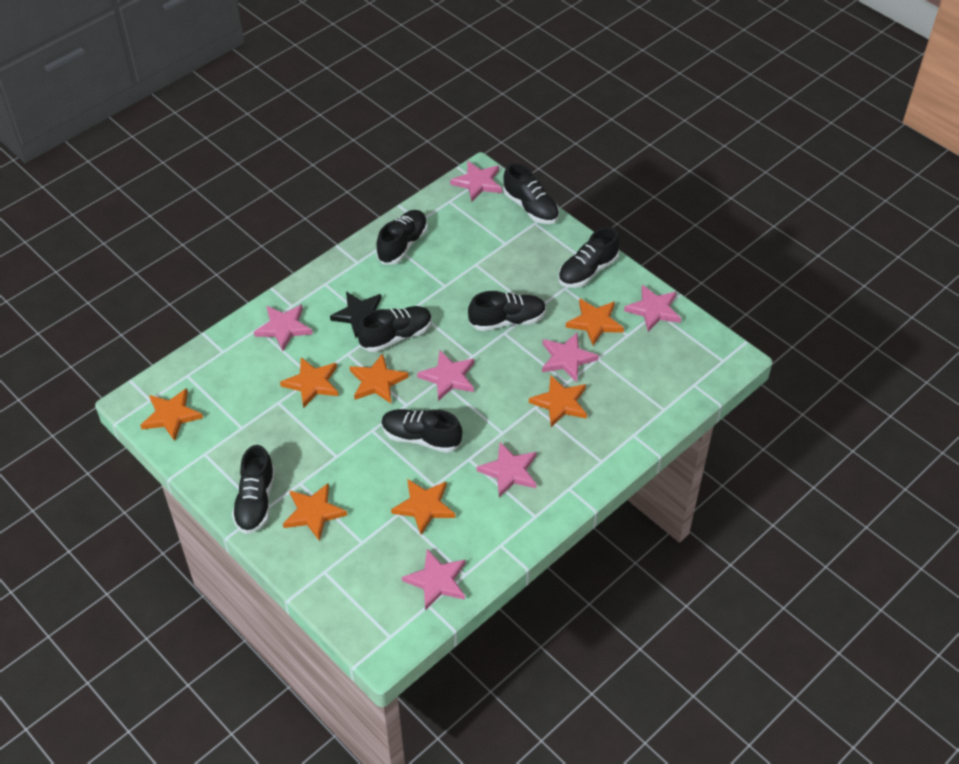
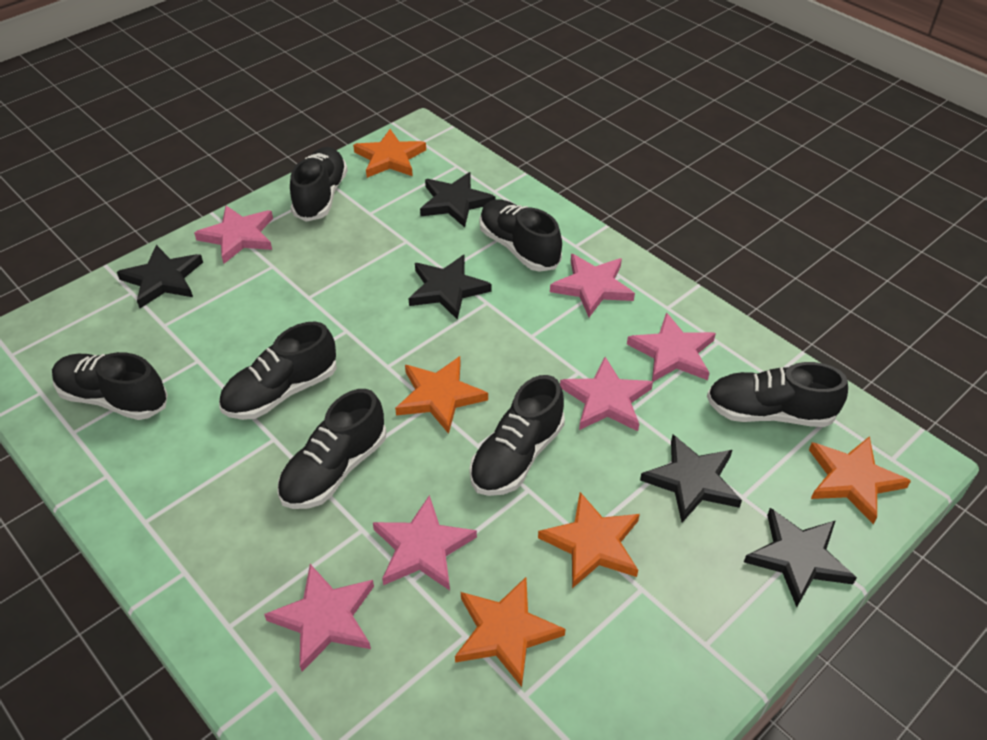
black star: 1 -> 5
orange star: 7 -> 5
pink star: 7 -> 6

